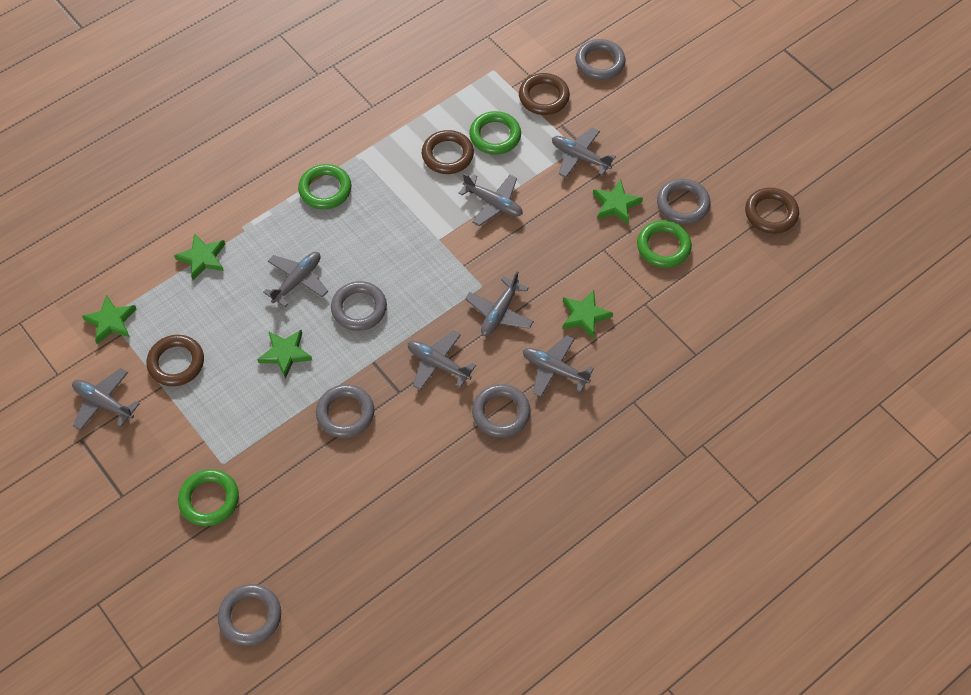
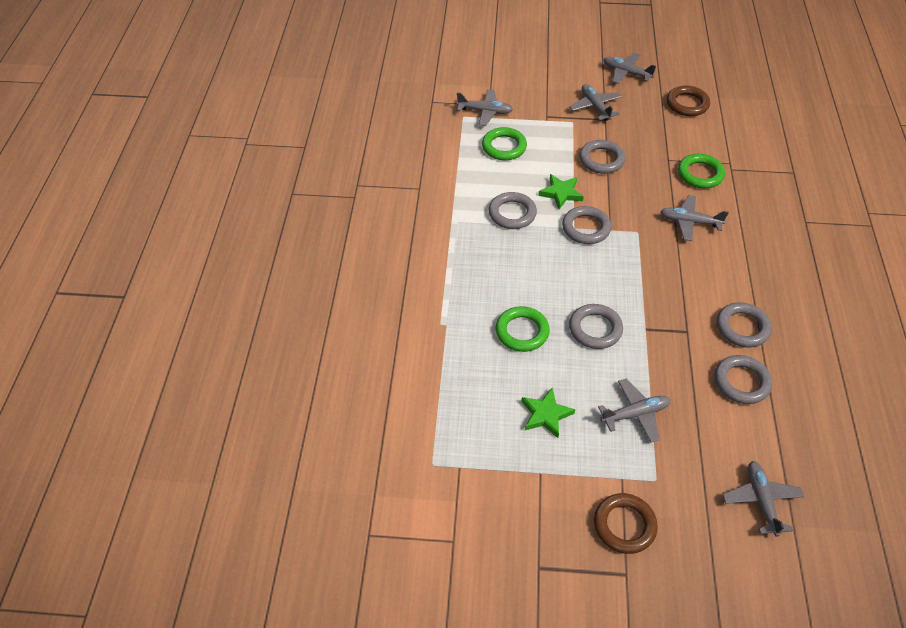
brown ring: 4 -> 2
green ring: 4 -> 3
green star: 5 -> 2
grey plane: 7 -> 6

